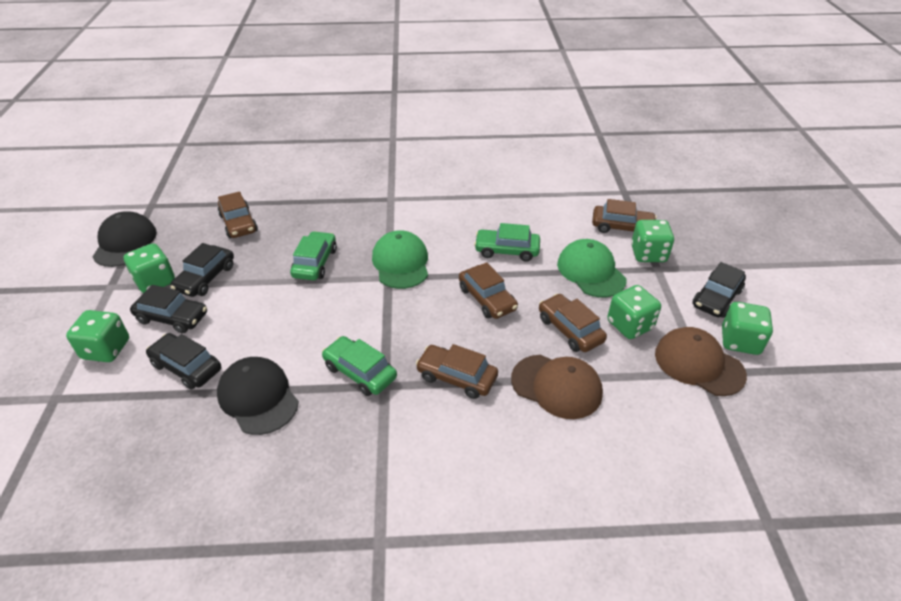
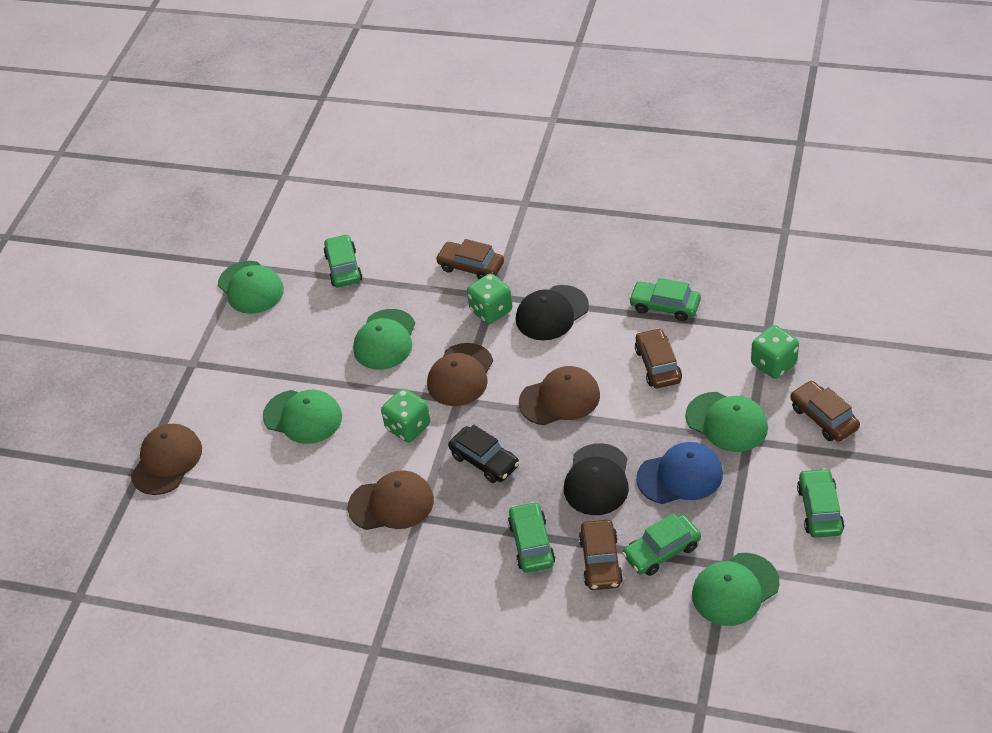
black car: 4 -> 1
blue cap: 0 -> 1
brown cap: 2 -> 4
brown car: 5 -> 4
green cap: 2 -> 5
green car: 3 -> 5
green dice: 5 -> 3

